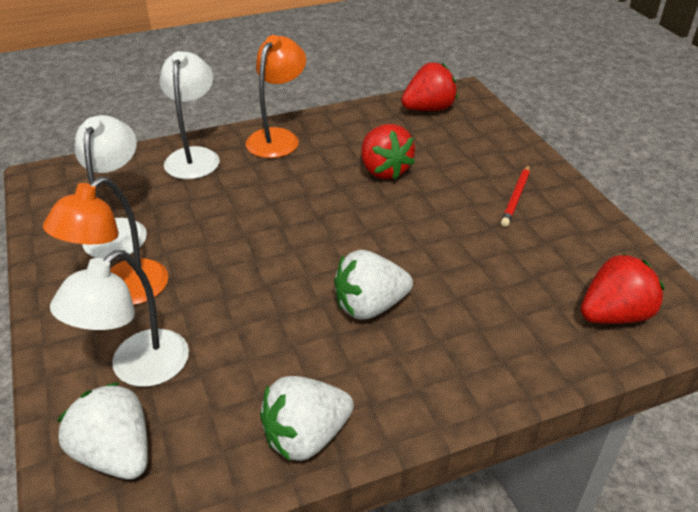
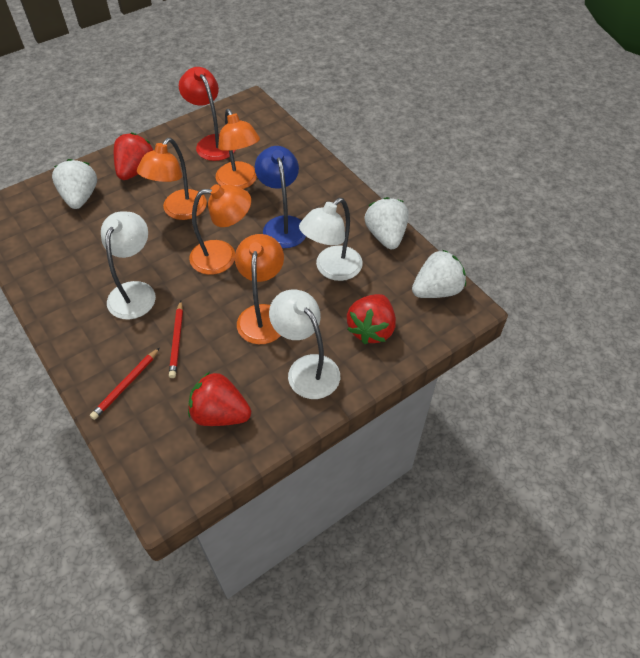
blue lamp: 0 -> 1
orange lamp: 2 -> 4
red lamp: 0 -> 1
red pencil: 1 -> 2

